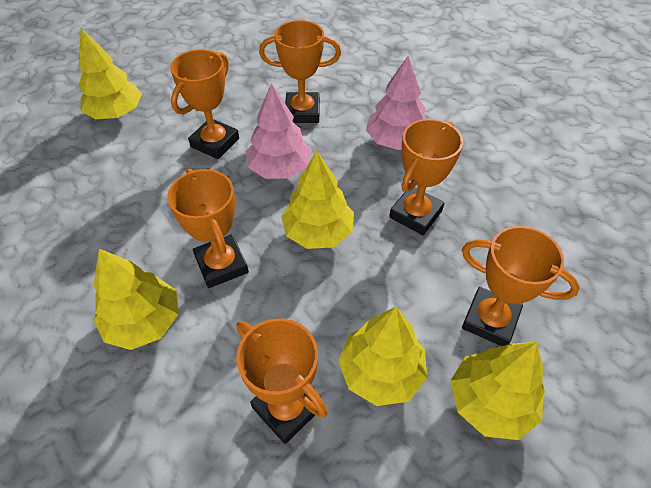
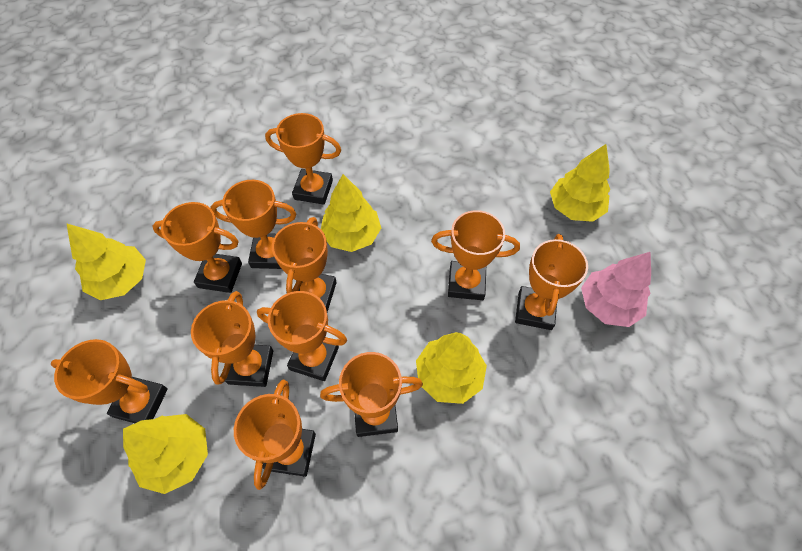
orange trophy: 6 -> 11
pink tree: 2 -> 1

